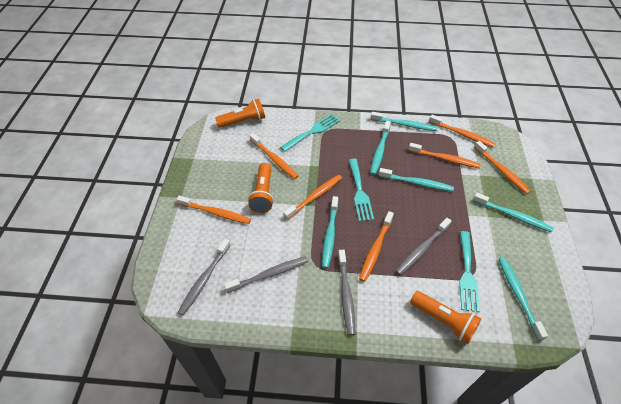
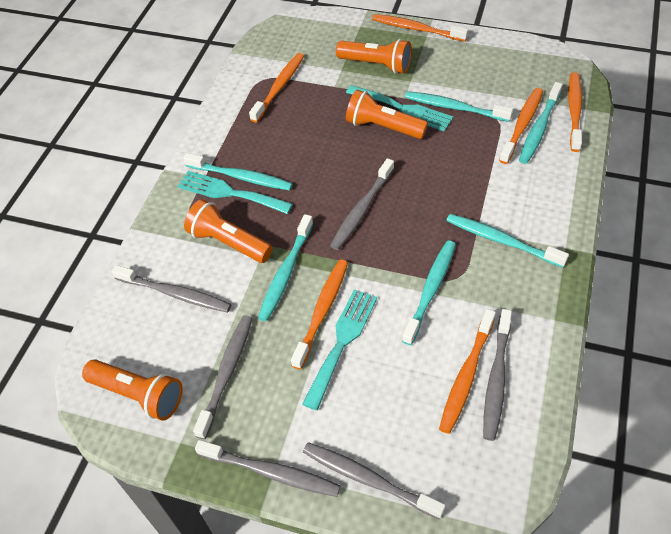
grey toothbrush: 4 -> 6
orange flashlight: 3 -> 4
orange toothbrush: 7 -> 6

